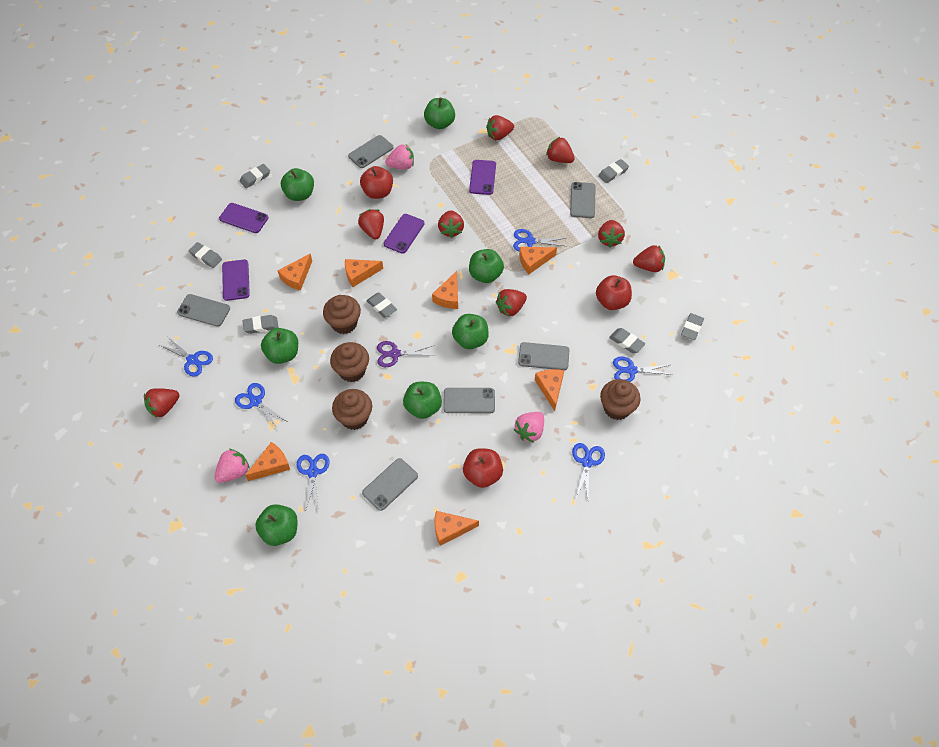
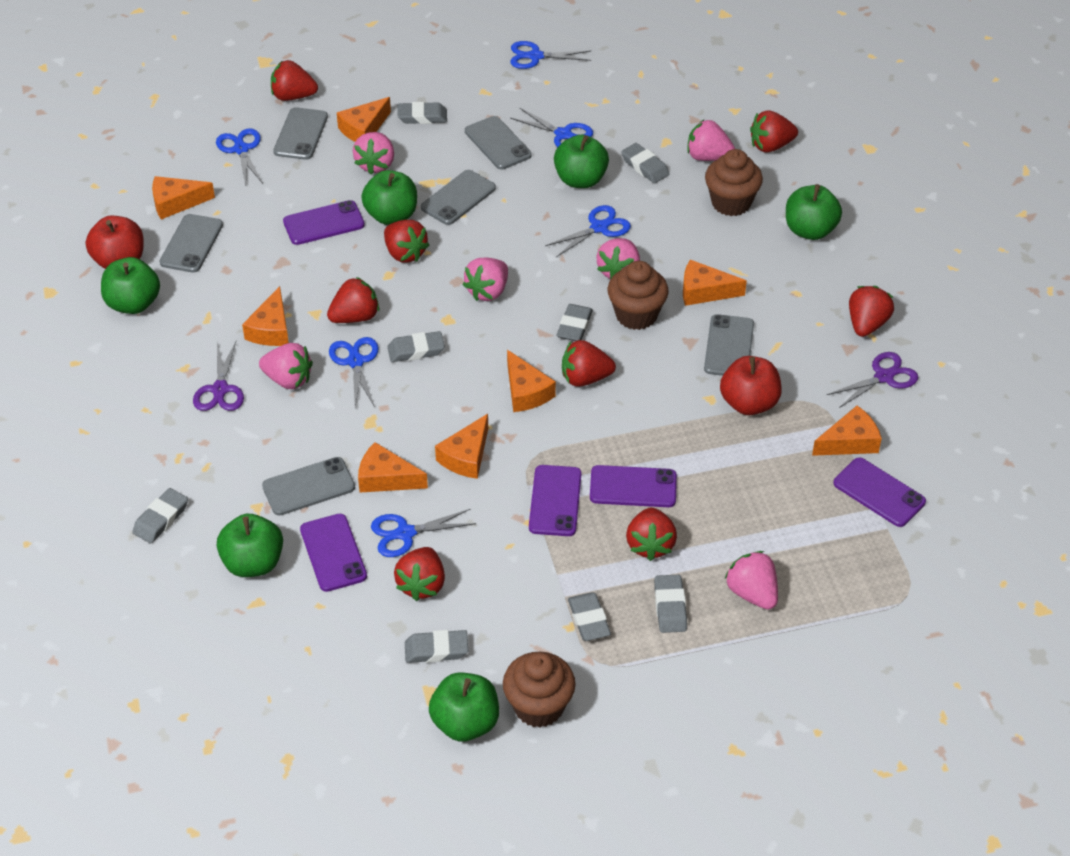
brown cupcake: 4 -> 3
green apple: 7 -> 6
grey eraser: 7 -> 8
orange cheese: 7 -> 8
pink strawberry: 3 -> 6
purple phone: 4 -> 5
purple scissors: 1 -> 2
red apple: 3 -> 2

